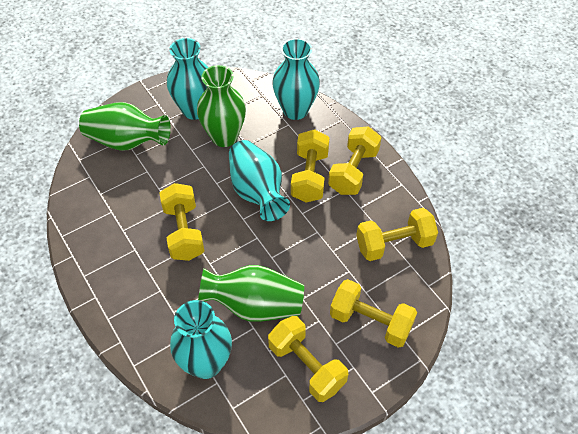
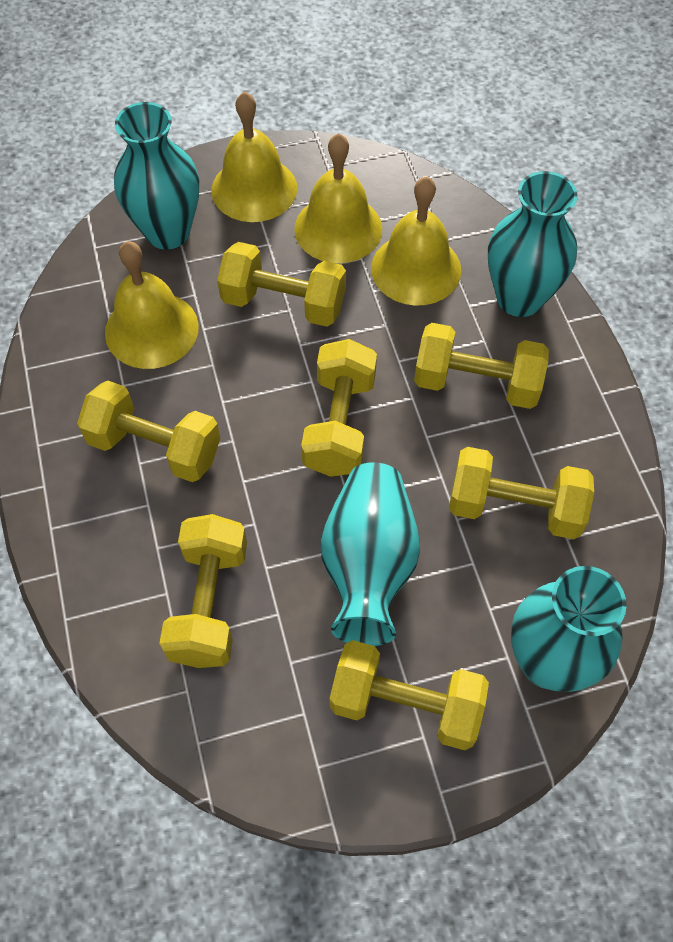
green vase: 3 -> 0
yellow bell: 0 -> 4
yellow dumbbell: 6 -> 7

